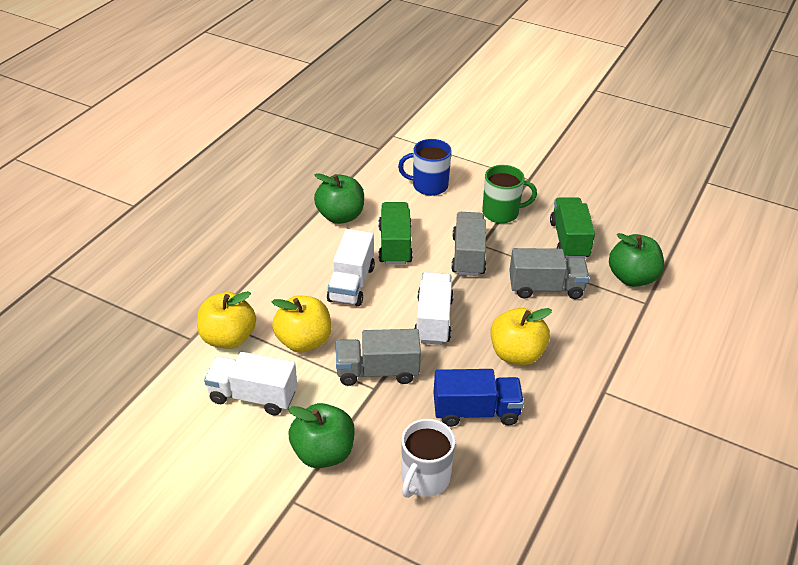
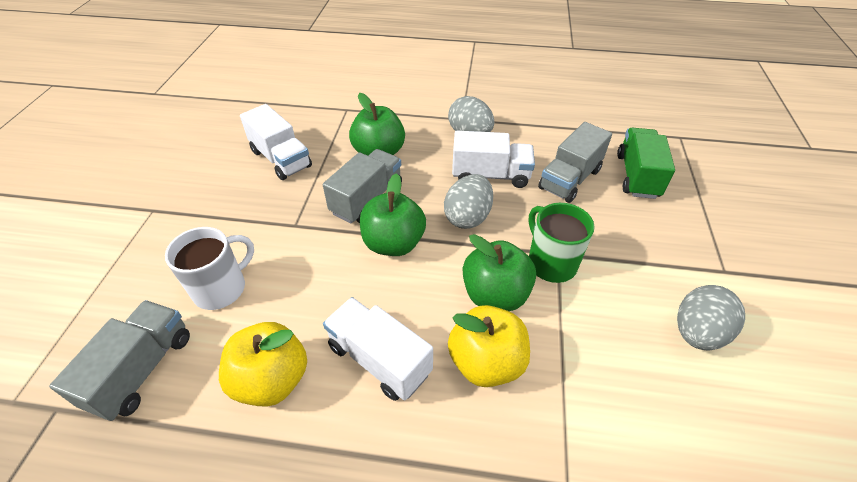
blue mug: 1 -> 0
blue truck: 1 -> 0
green truck: 2 -> 1
grey egg: 0 -> 3
yellow apple: 3 -> 2

